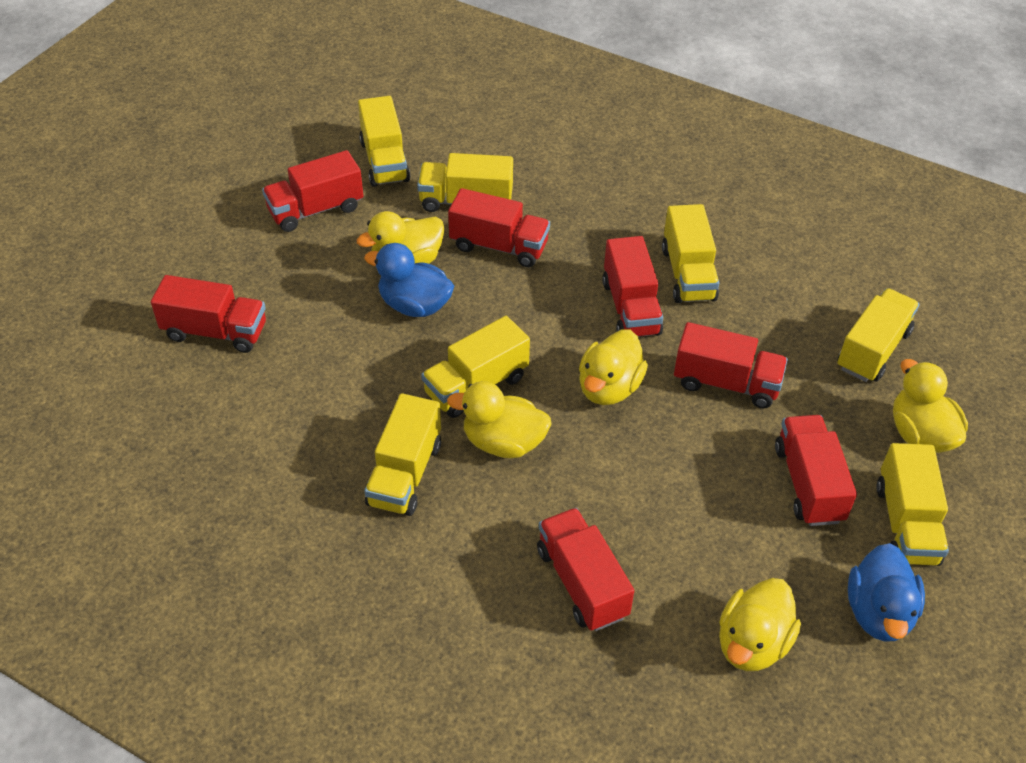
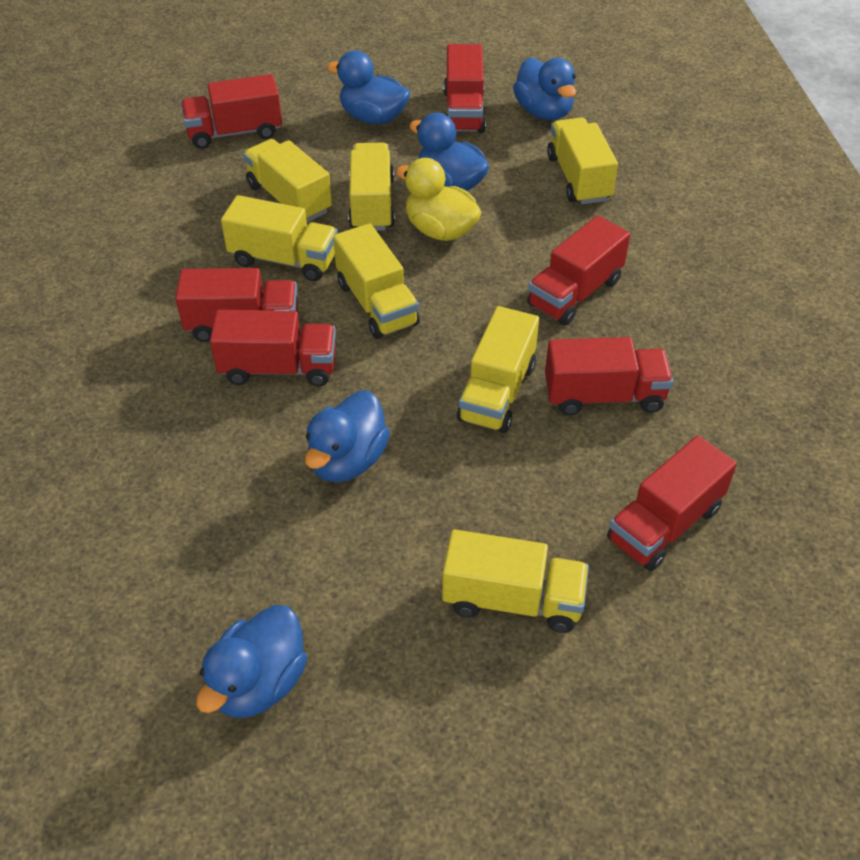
blue duck: 2 -> 5
yellow duck: 5 -> 1

